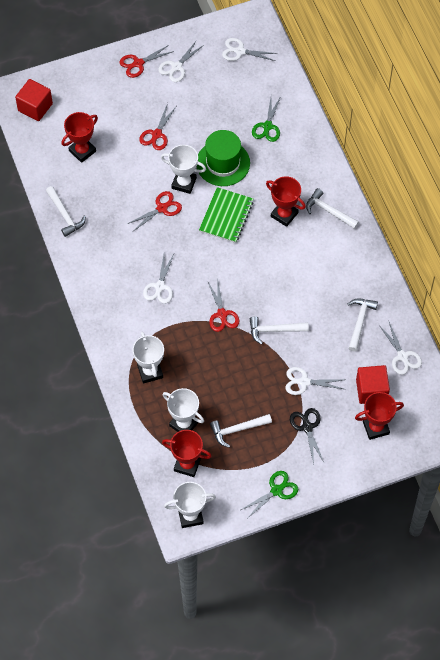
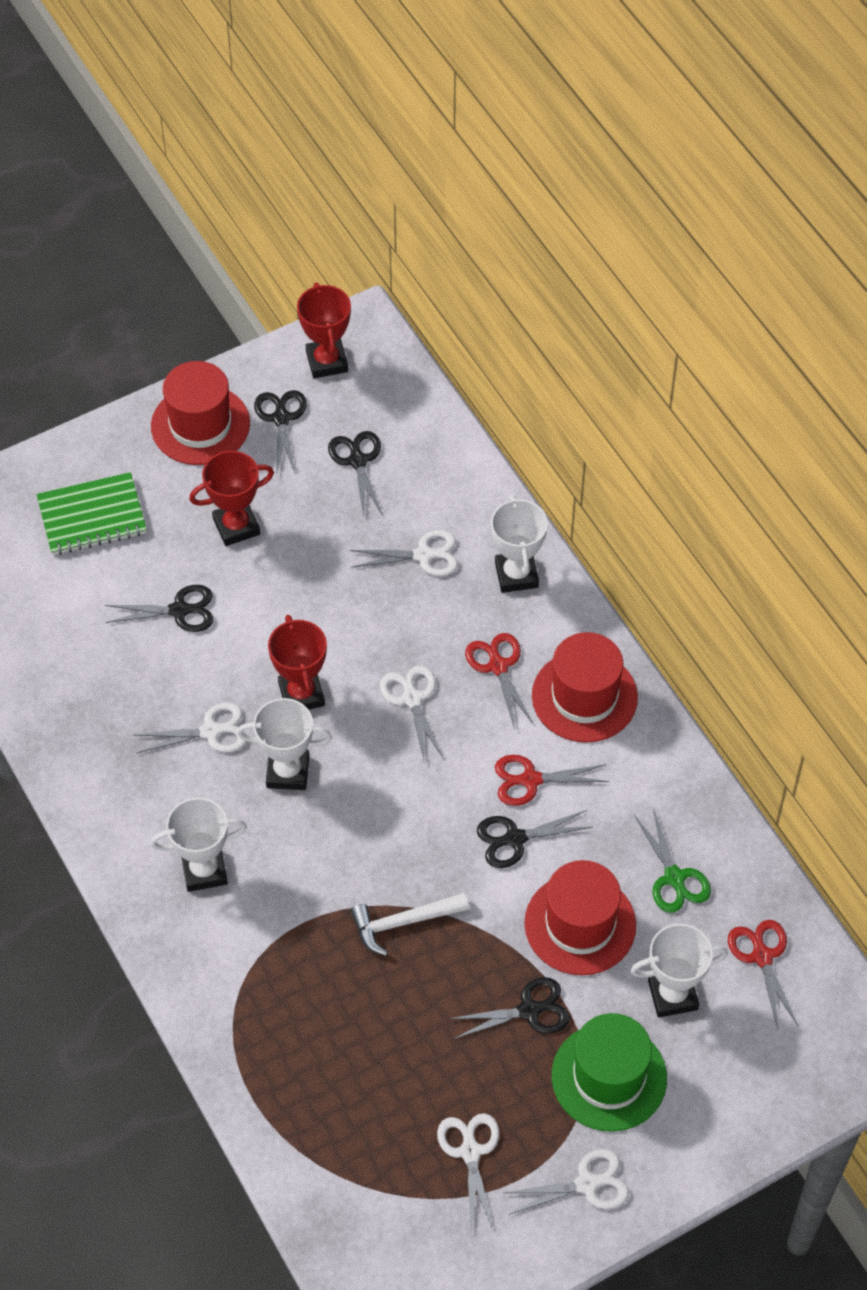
black scissors: 1 -> 5
green scissors: 2 -> 1
red cube: 2 -> 0
red hat: 0 -> 3
red scissors: 4 -> 3
red trophy: 4 -> 3
white hammer: 5 -> 1

